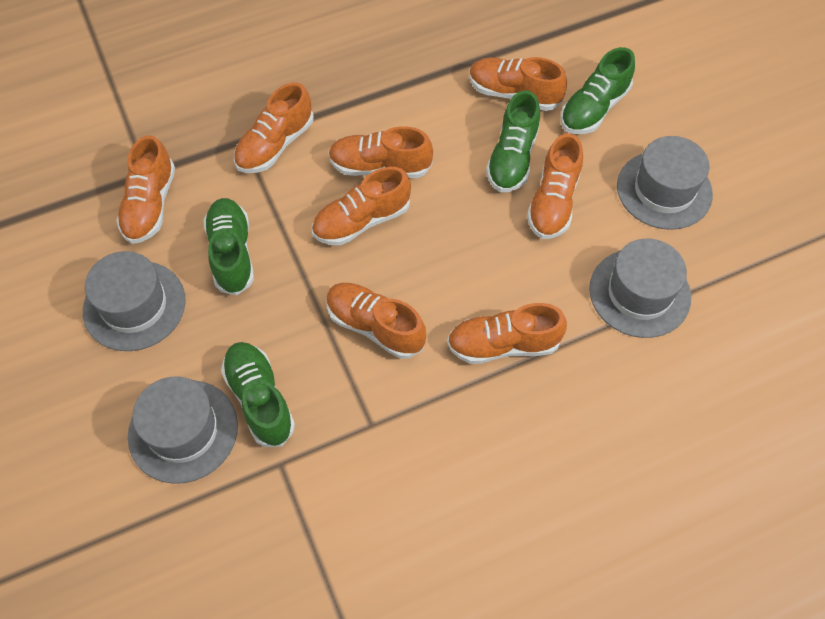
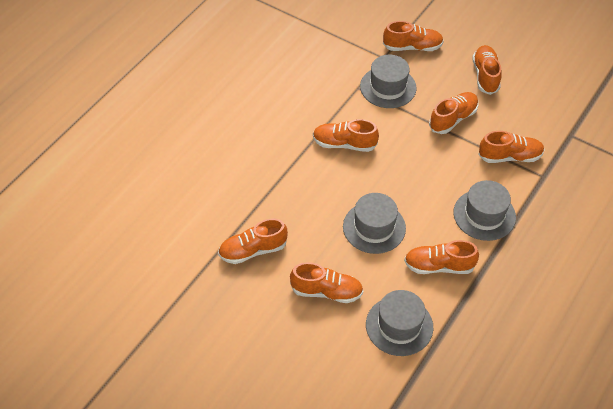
green shoe: 4 -> 0

